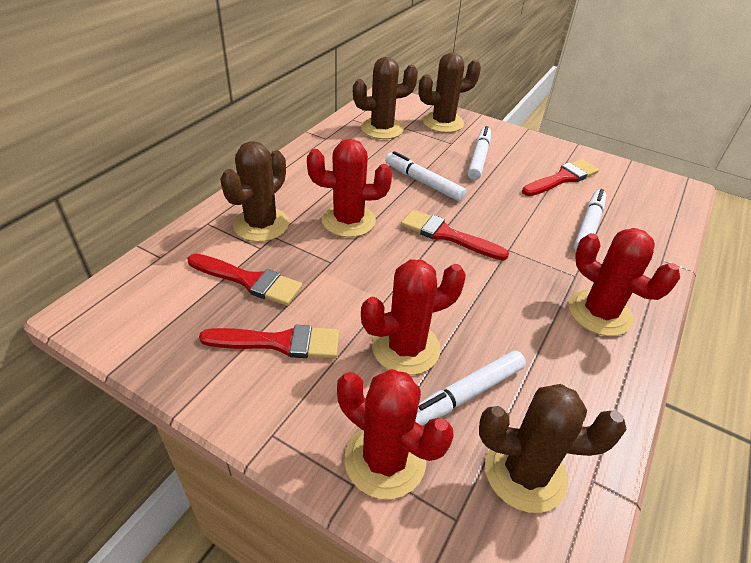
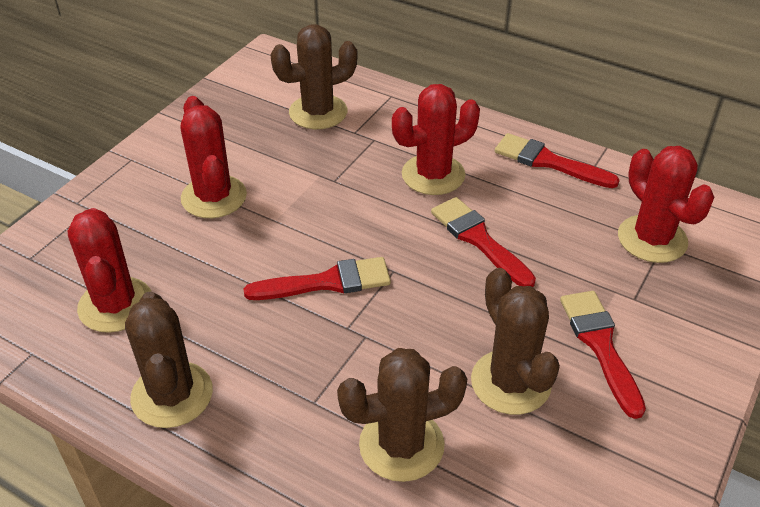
white marker: 4 -> 0

